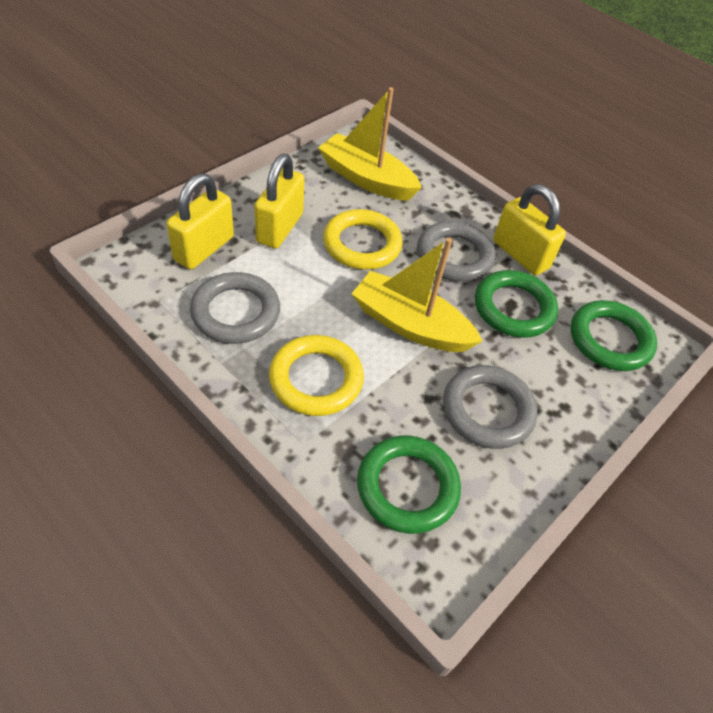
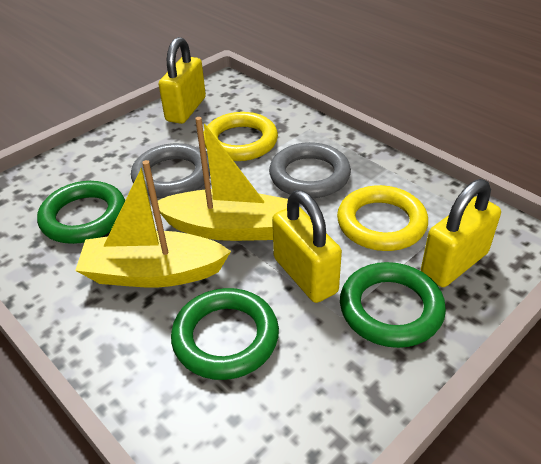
grey ring: 3 -> 2

